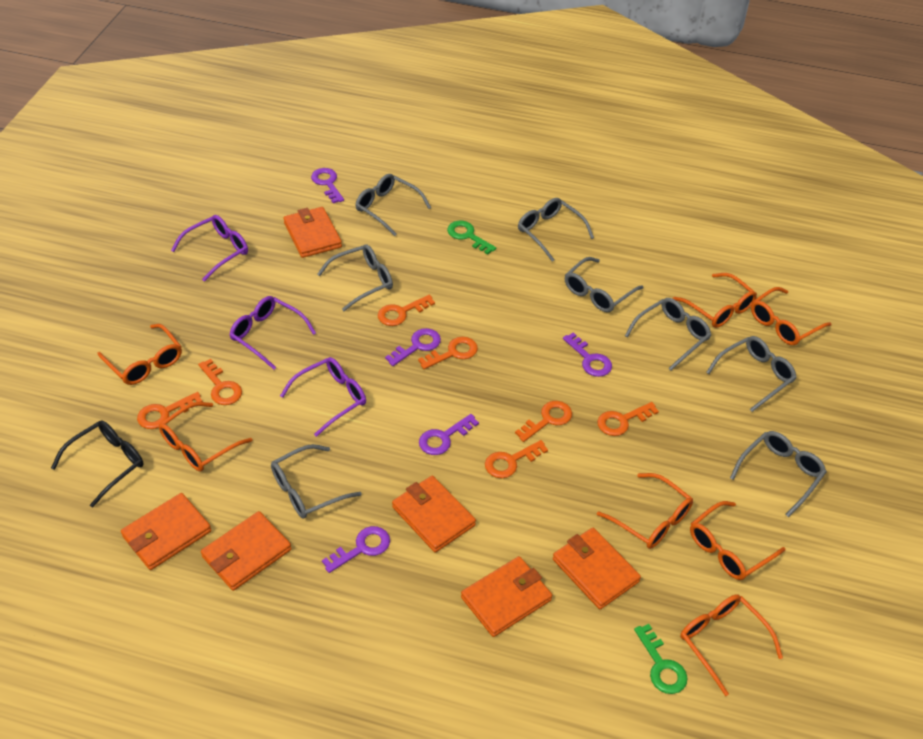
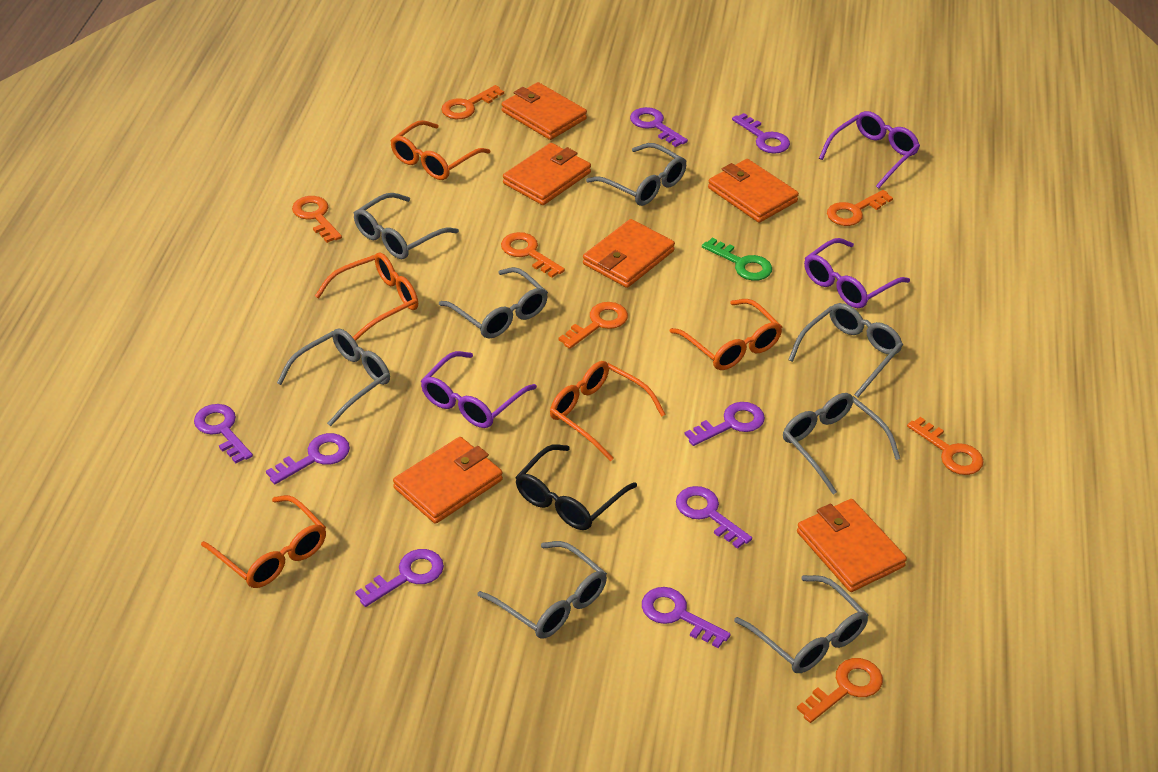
green key: 2 -> 1
orange glasses: 7 -> 5
purple key: 5 -> 8

